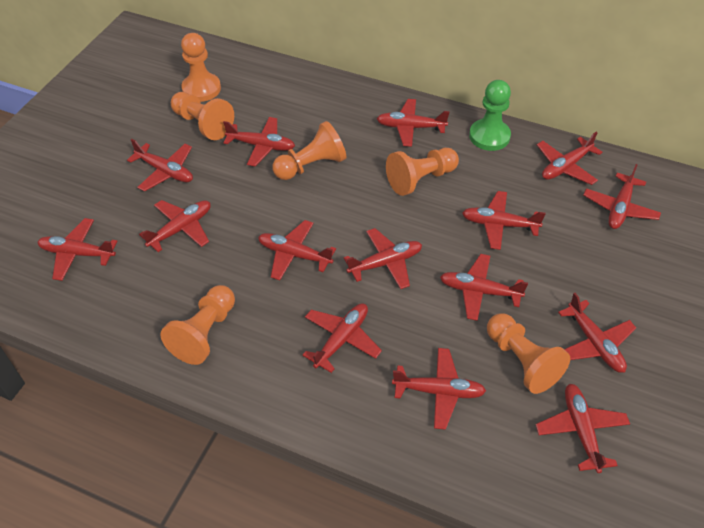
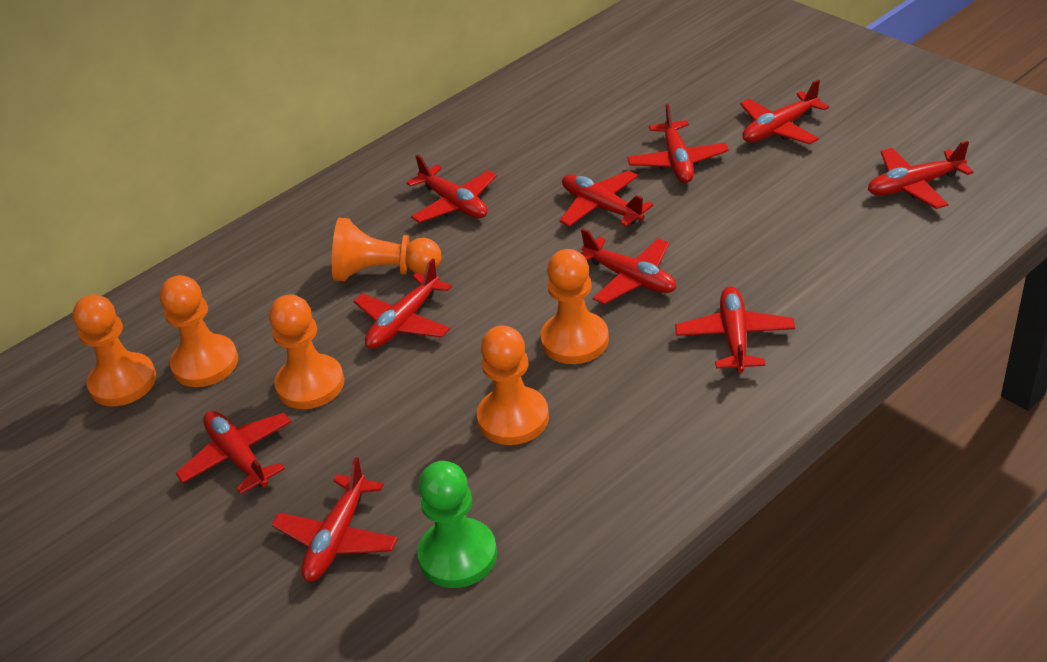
red plane: 15 -> 10

